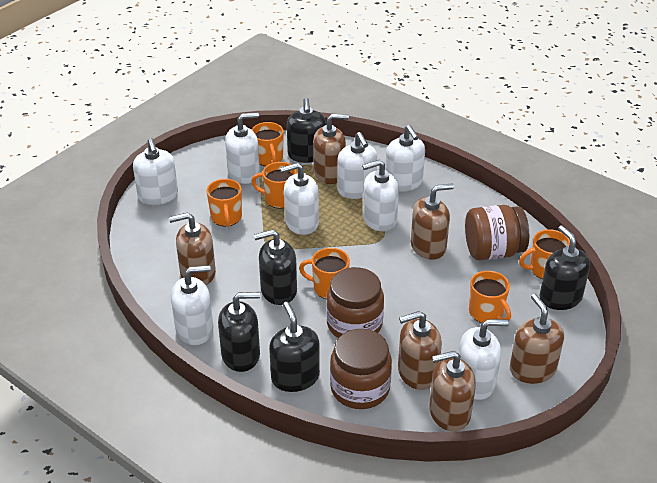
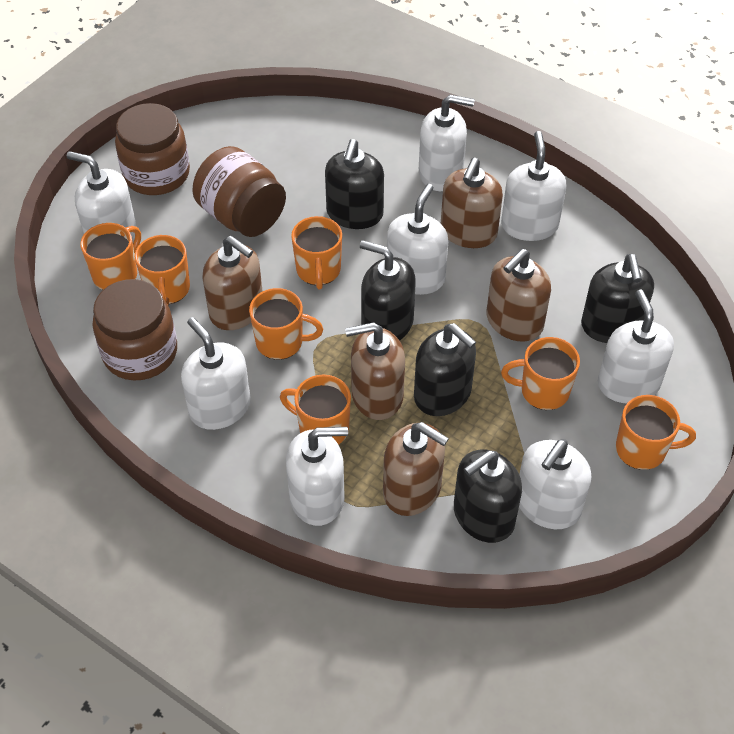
brown soap dispenser: 6 -> 5
orange mug: 6 -> 7

